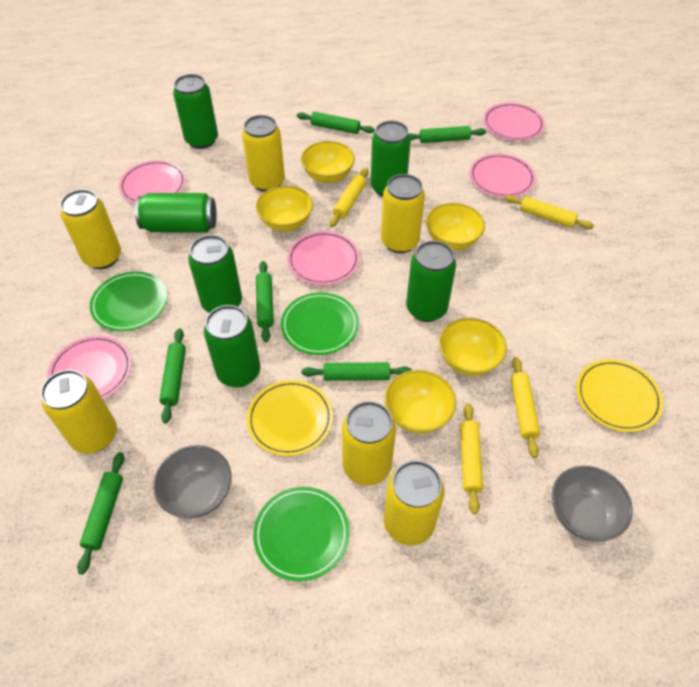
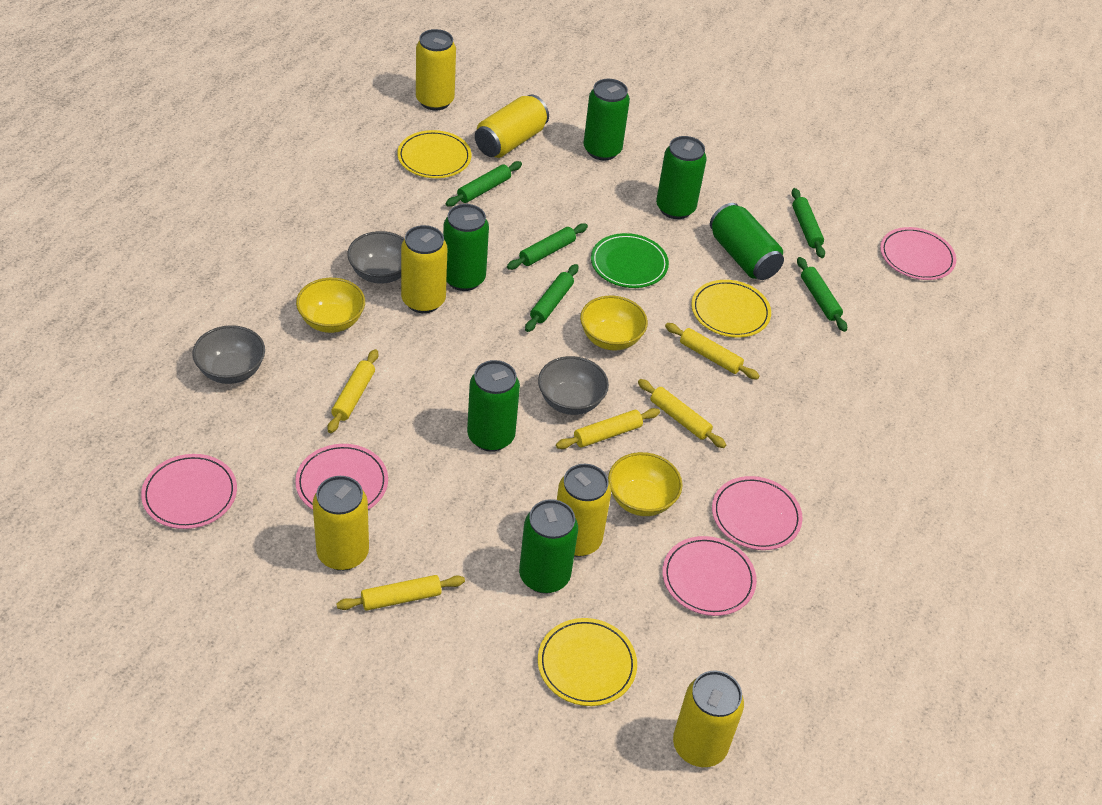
green plate: 3 -> 1
green rolling pin: 6 -> 5
grey bowl: 2 -> 3
yellow bowl: 5 -> 3
yellow plate: 2 -> 3
yellow rolling pin: 4 -> 5

